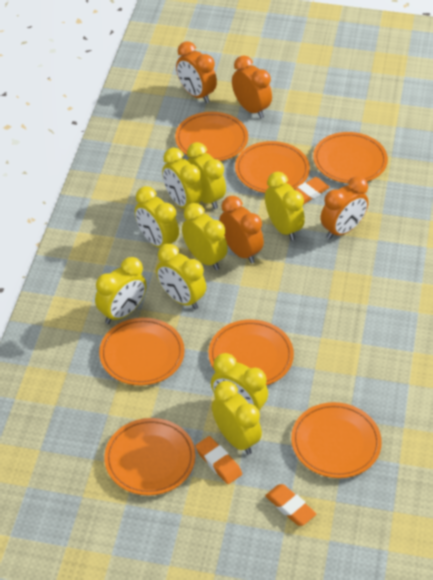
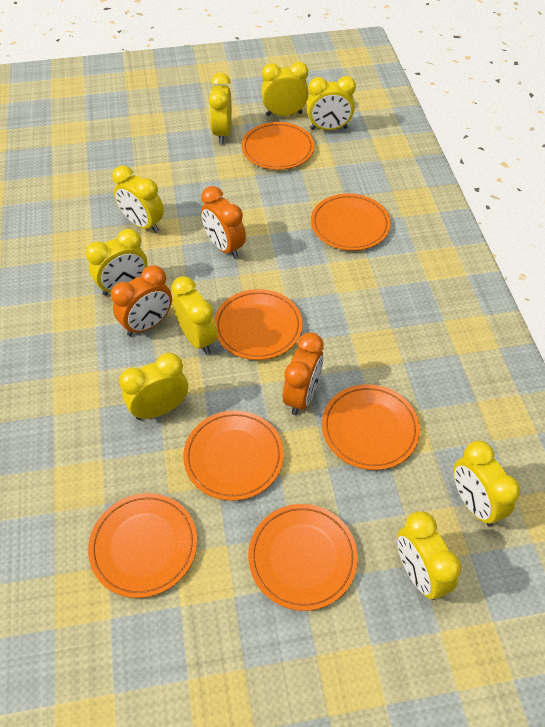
orange clock: 4 -> 3
orange eraser: 3 -> 0

